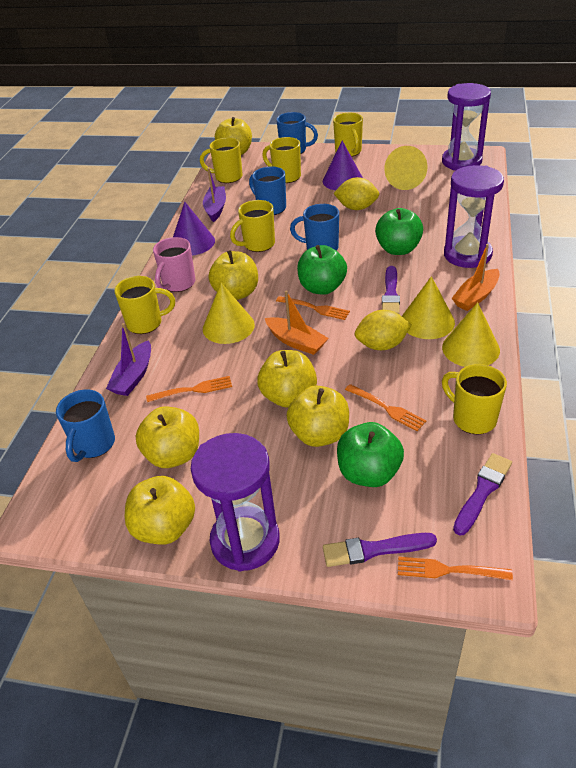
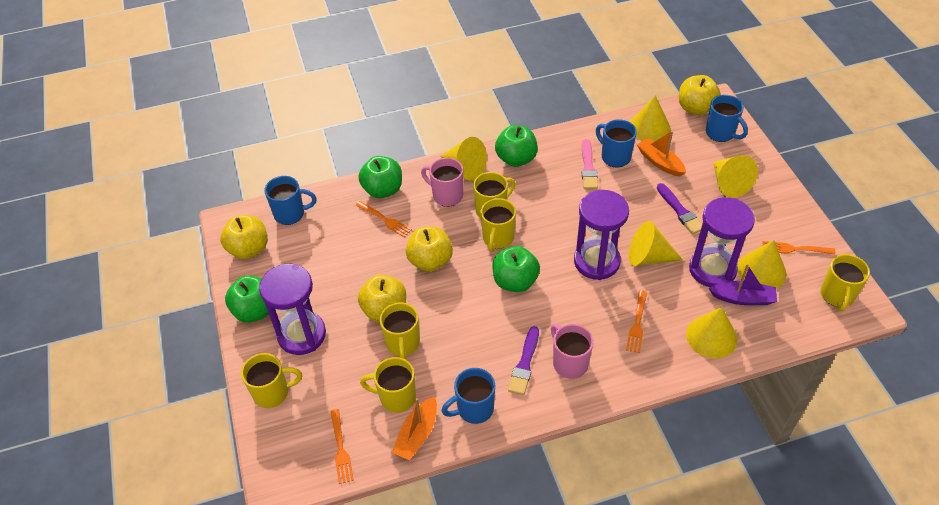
green apple: 3 -> 4
pink brush: 0 -> 1
pink mug: 1 -> 2
purple boat: 2 -> 1
purple brush: 3 -> 2
purple cone: 2 -> 0
yellow apple: 6 -> 4
yellow cone: 4 -> 6
yellow lemon: 2 -> 0

